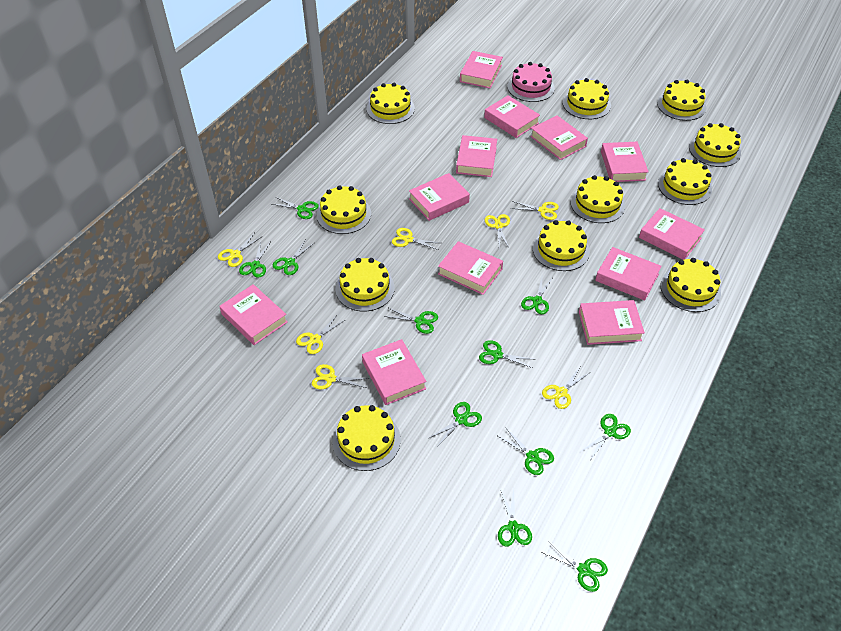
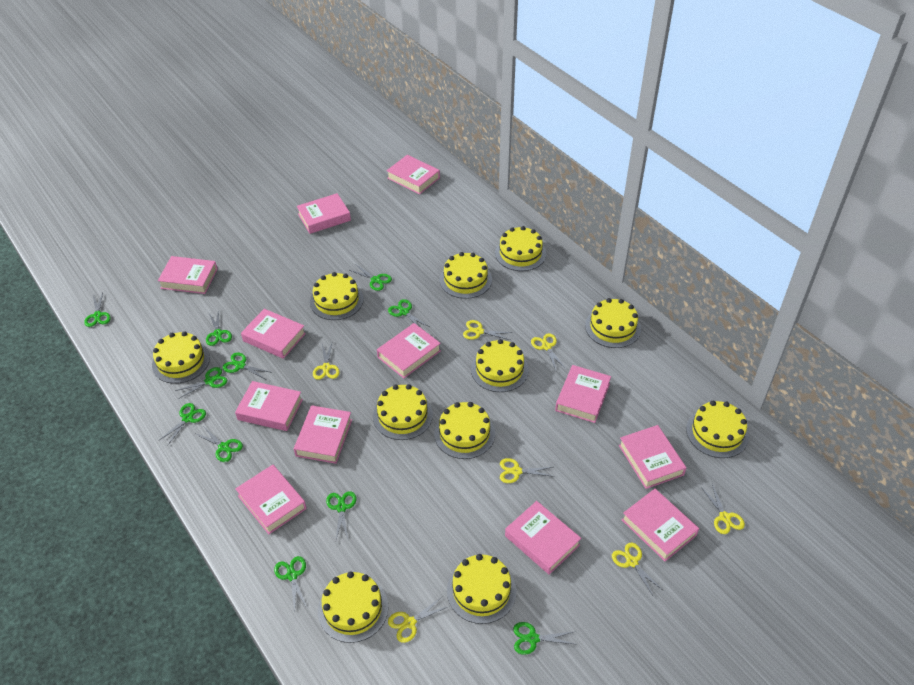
pink cake: 1 -> 0

